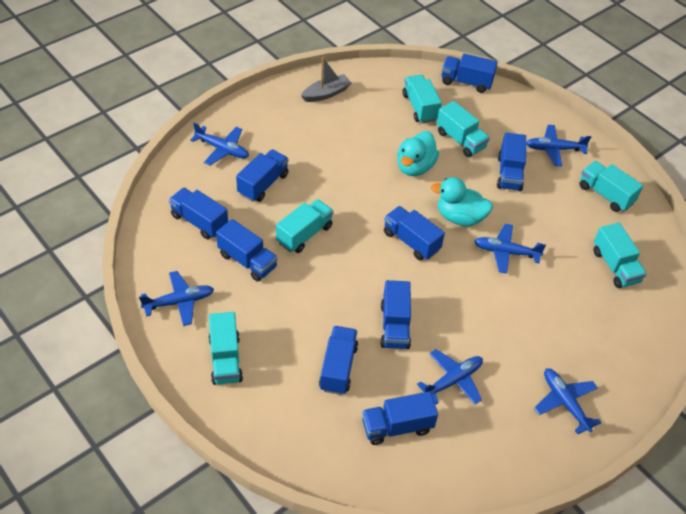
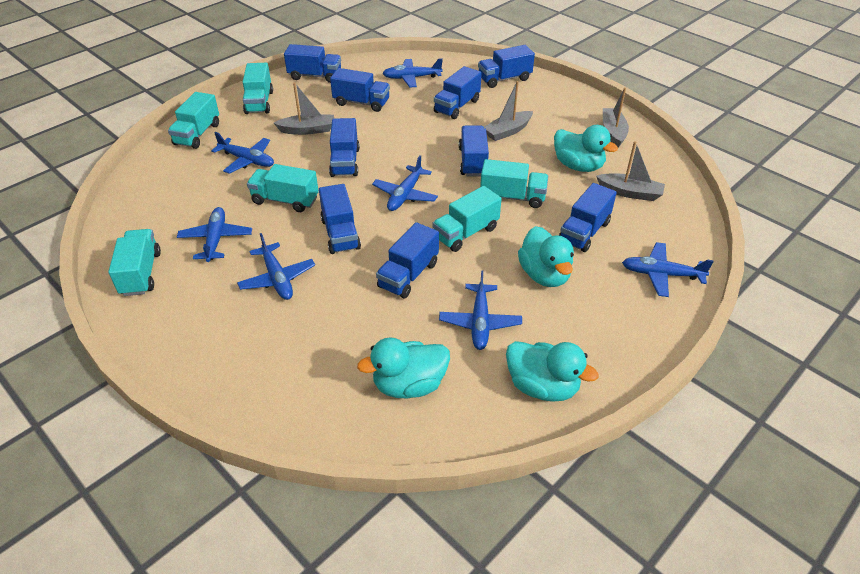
blue plane: 6 -> 7
grey boat: 1 -> 4
turquoise duck: 2 -> 4

